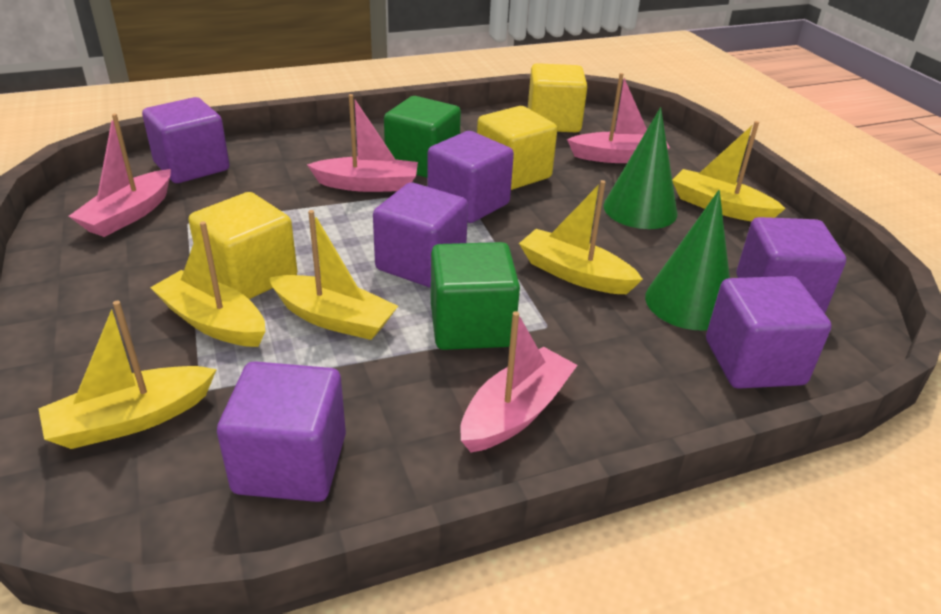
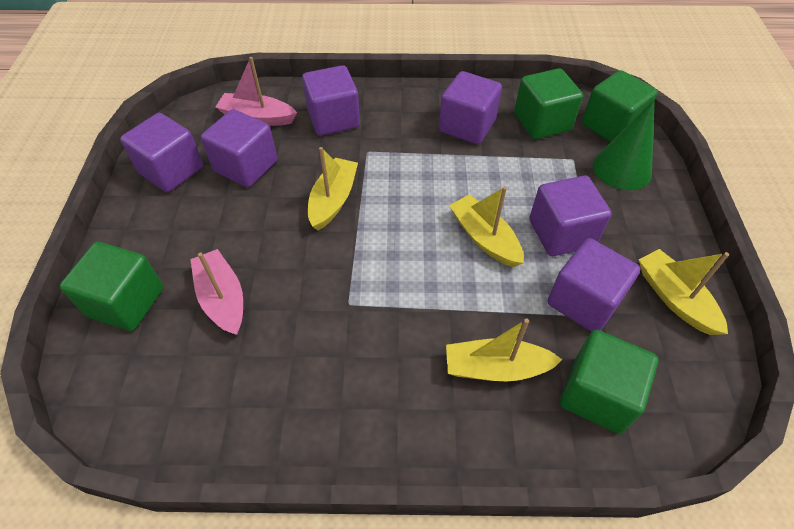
green cone: 2 -> 1
green cube: 2 -> 4
pink boat: 4 -> 2
yellow boat: 5 -> 4
yellow cube: 3 -> 0

